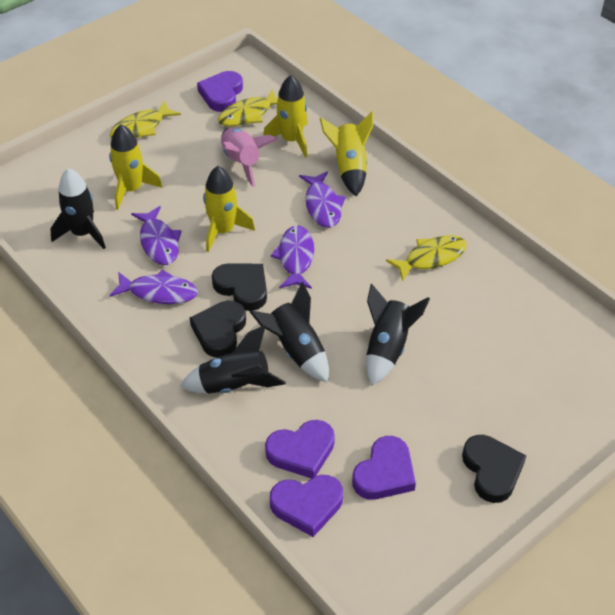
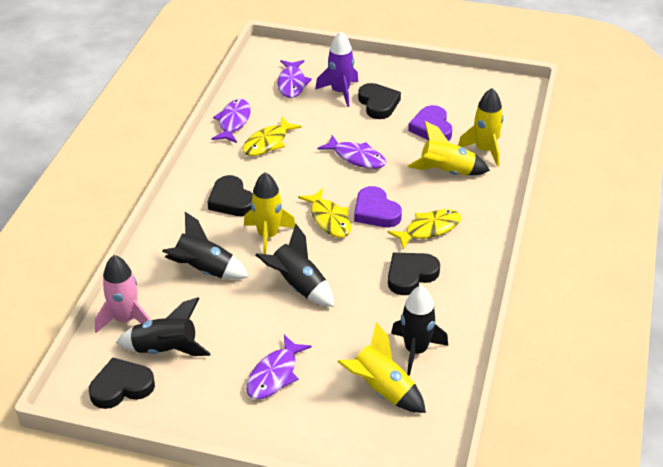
black heart: 3 -> 4
purple heart: 4 -> 2
purple rocket: 0 -> 1

